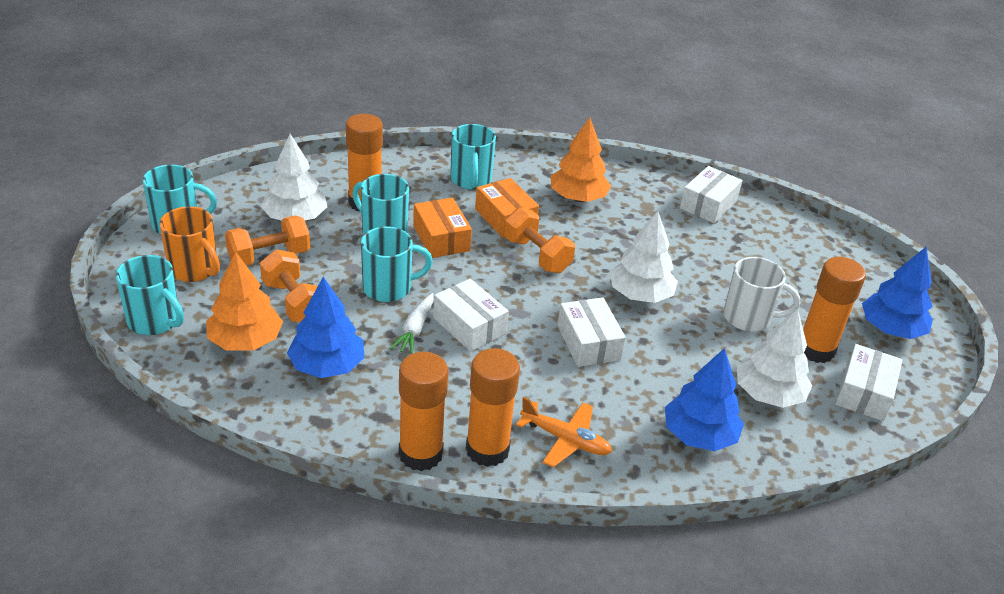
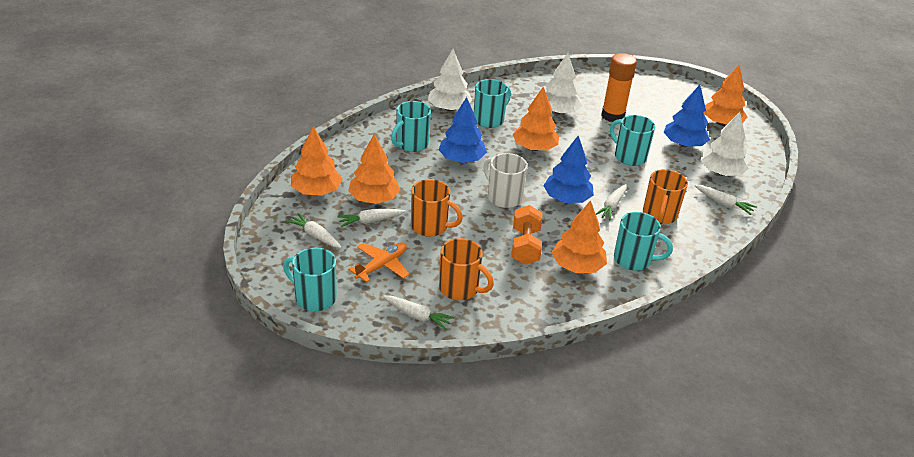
orange box: 2 -> 0
orange dumbbell: 3 -> 1
orange glue stick: 4 -> 1
orange mug: 1 -> 3
orange tree: 2 -> 5
white box: 4 -> 0
white carrot: 1 -> 5

